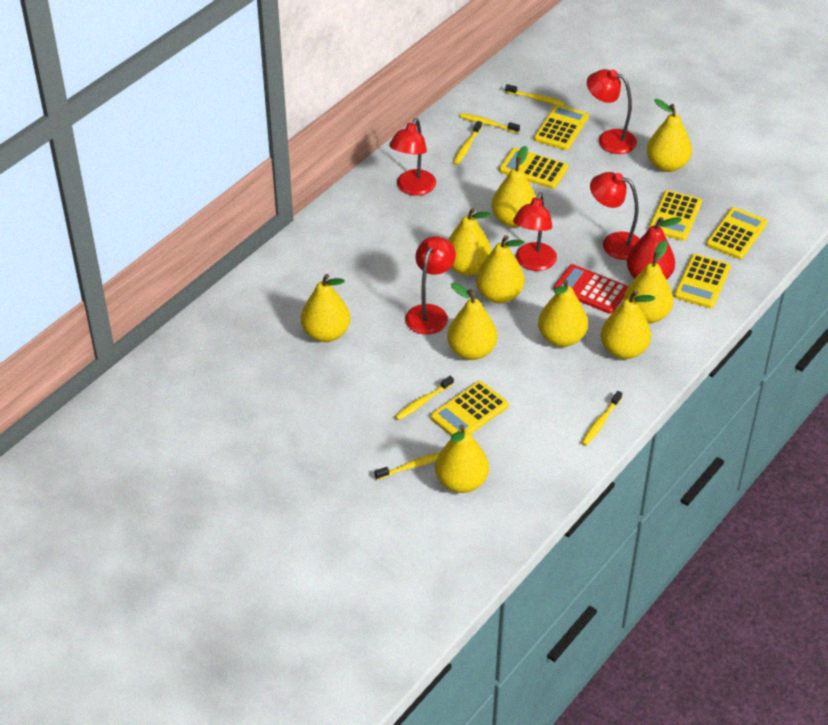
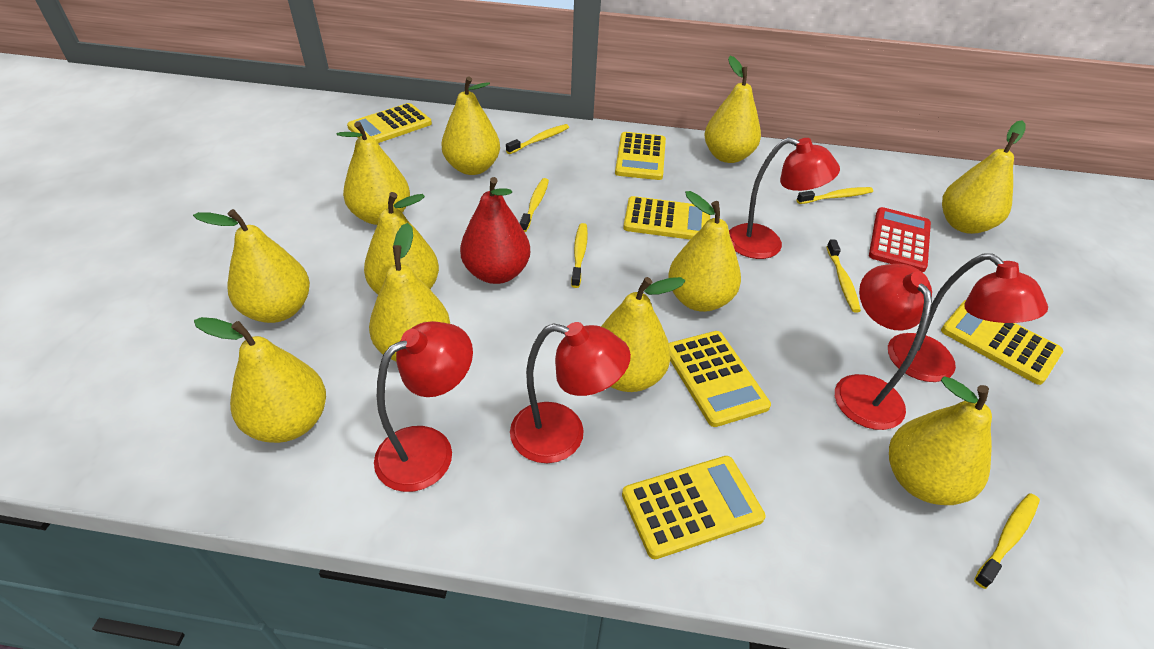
yellow pear: 10 -> 11

